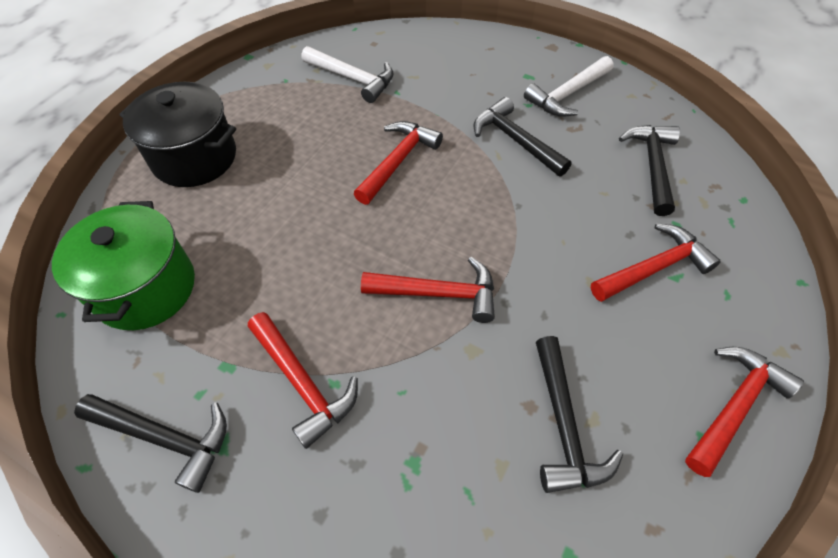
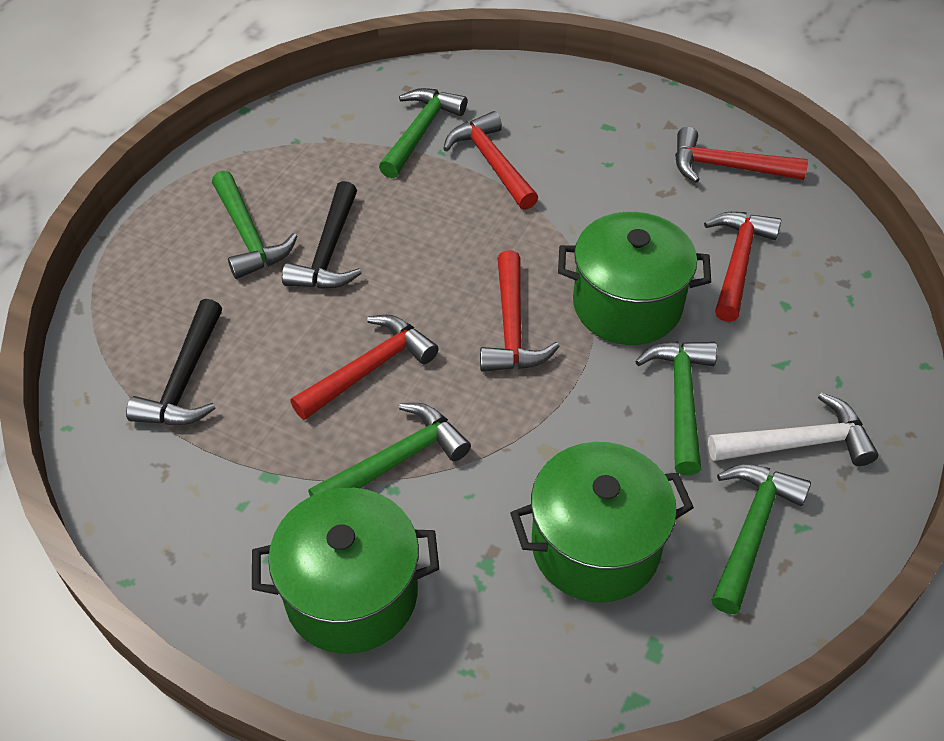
black hammer: 4 -> 2
black pot: 1 -> 0
green hammer: 0 -> 5
green pot: 1 -> 3
white hammer: 2 -> 1

